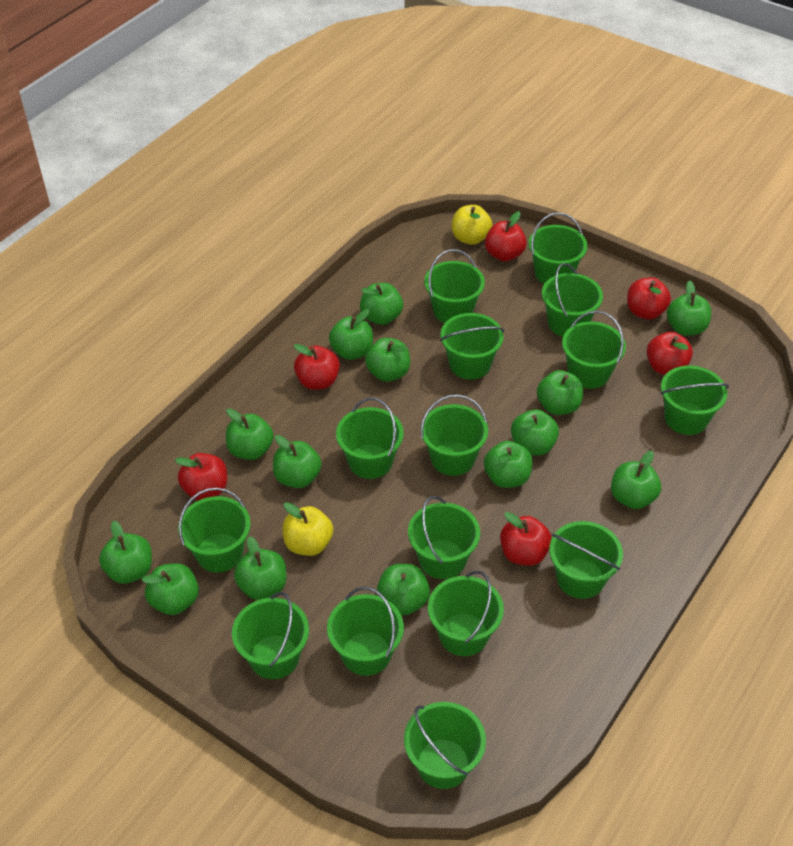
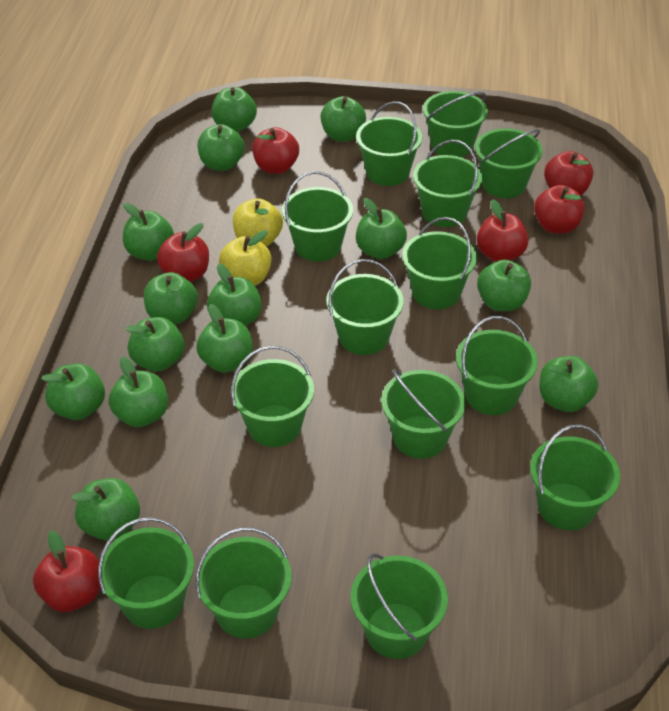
green bucket: 15 -> 14

